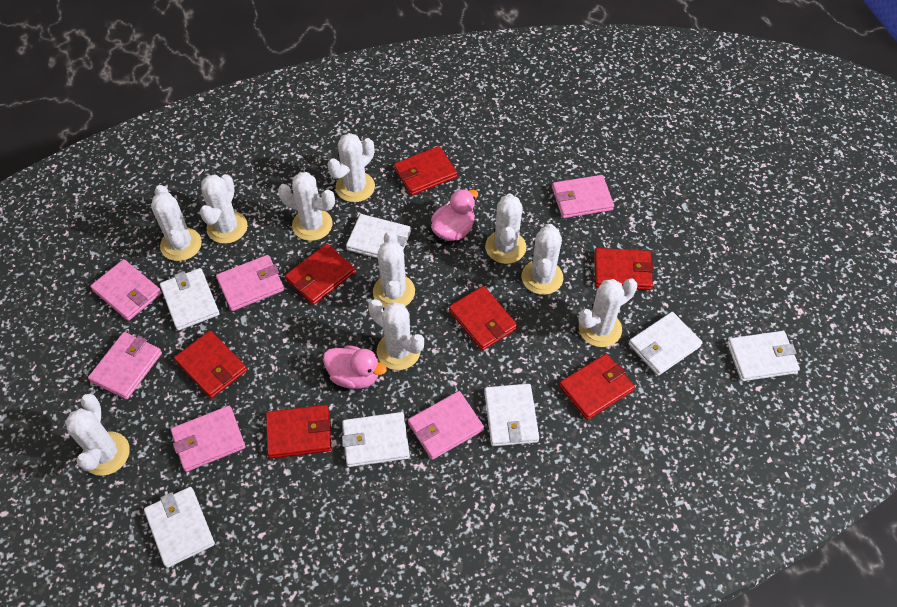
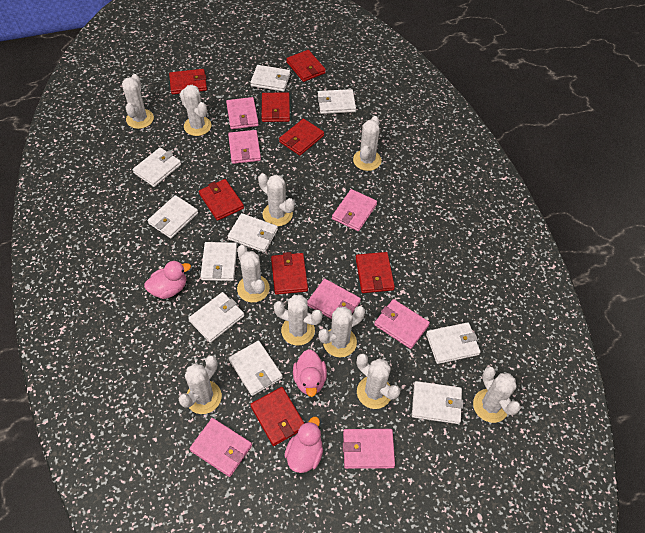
pink duck: 2 -> 3
pink wallet: 6 -> 7
red wallet: 7 -> 8
white wallet: 7 -> 10

